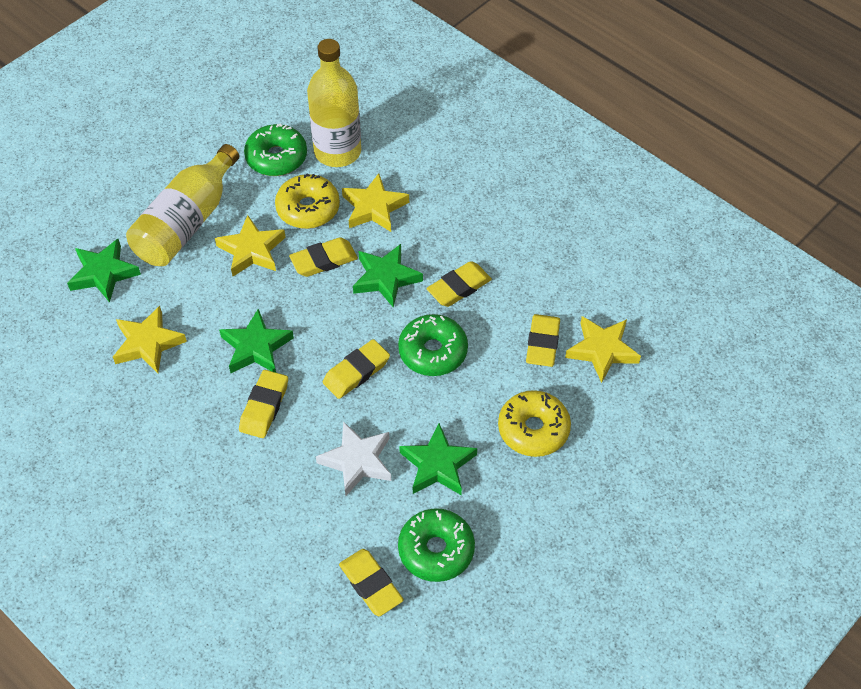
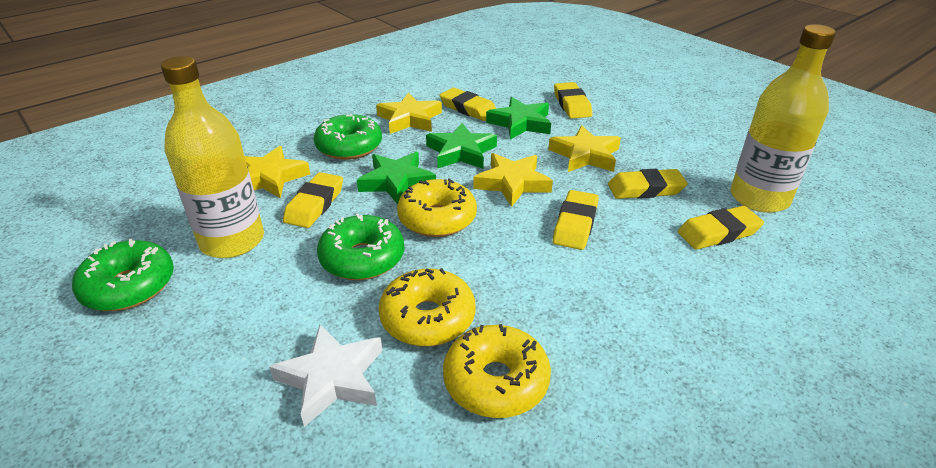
green star: 4 -> 3
yellow donut: 2 -> 3

